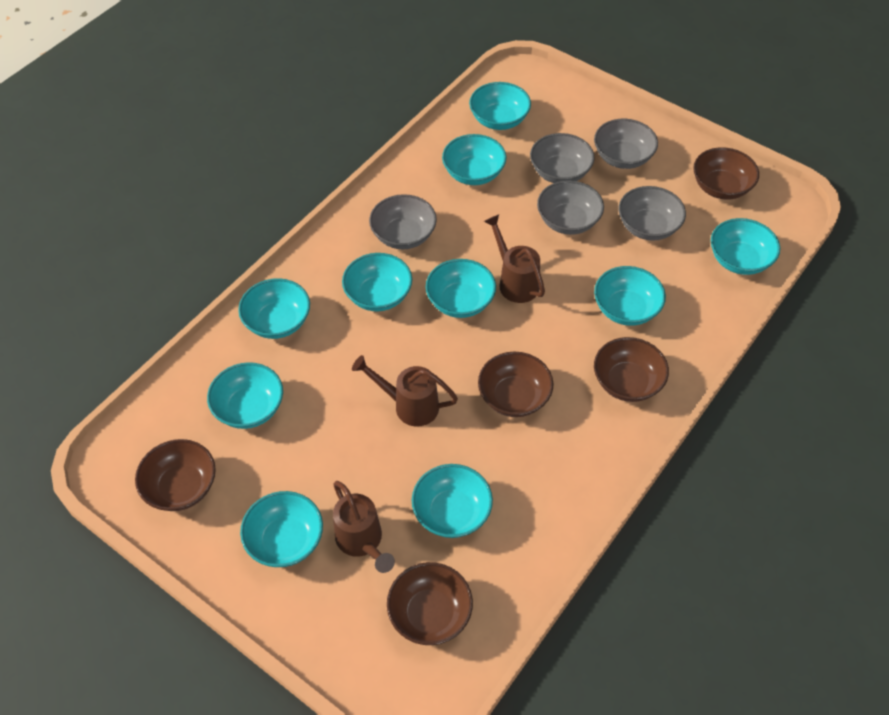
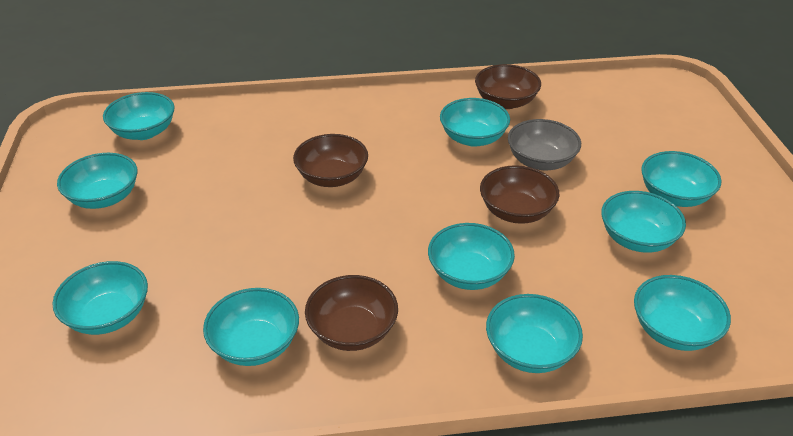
brown bowl: 5 -> 4
brown watering can: 3 -> 0
grey bowl: 5 -> 1

